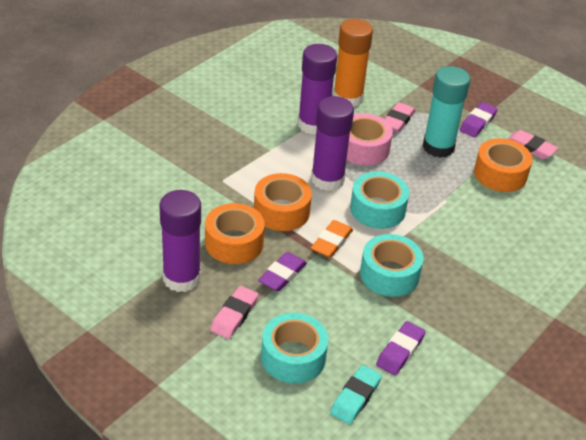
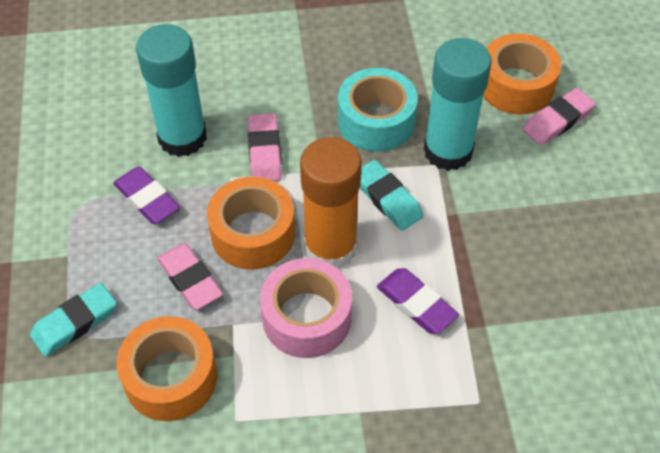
orange eraser: 1 -> 0
purple eraser: 3 -> 2
purple glue stick: 3 -> 0
turquoise eraser: 1 -> 2
turquoise glue stick: 1 -> 2
turquoise tape: 3 -> 1

